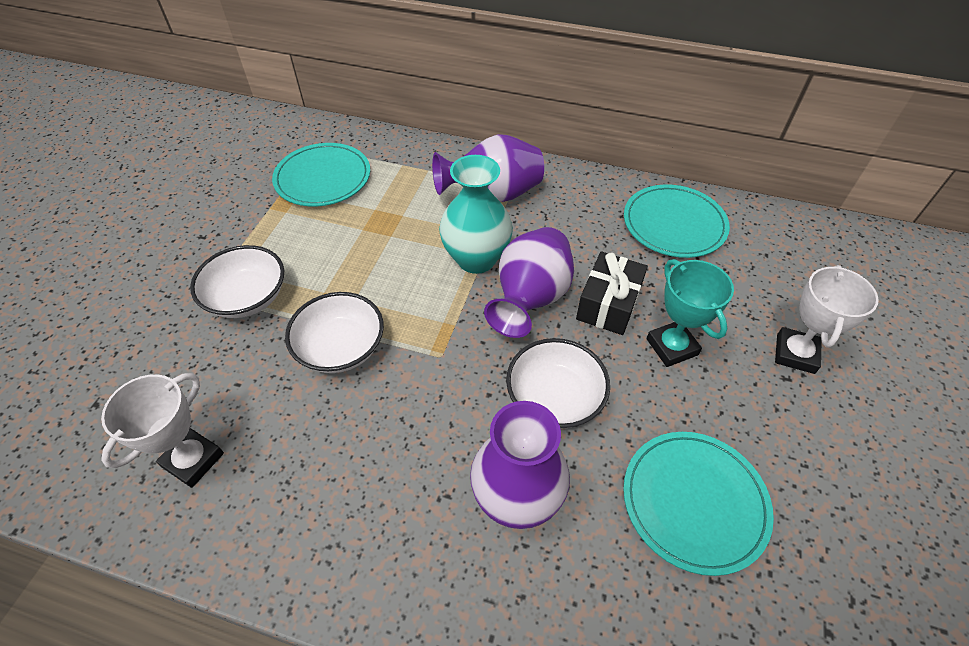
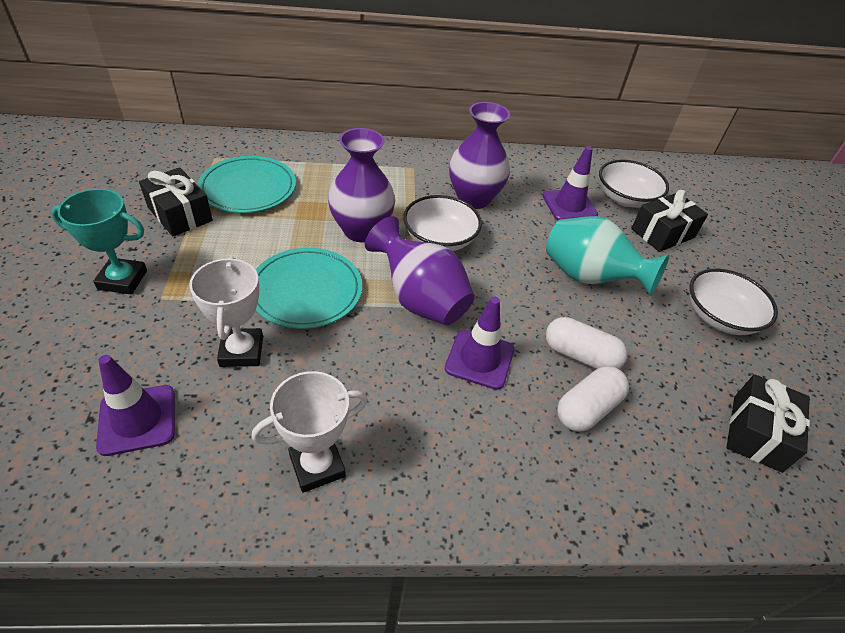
black gift: 1 -> 3
purple traffic cone: 0 -> 3
turquoise plate: 3 -> 2
white capsule: 0 -> 2

